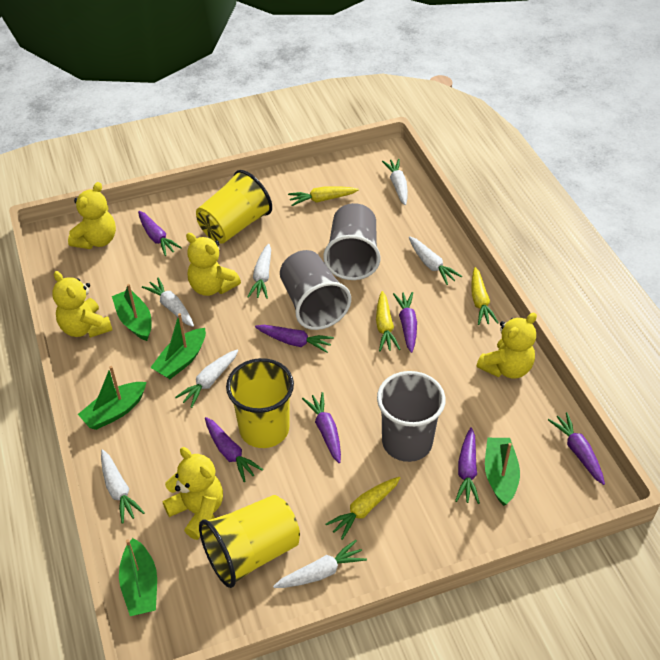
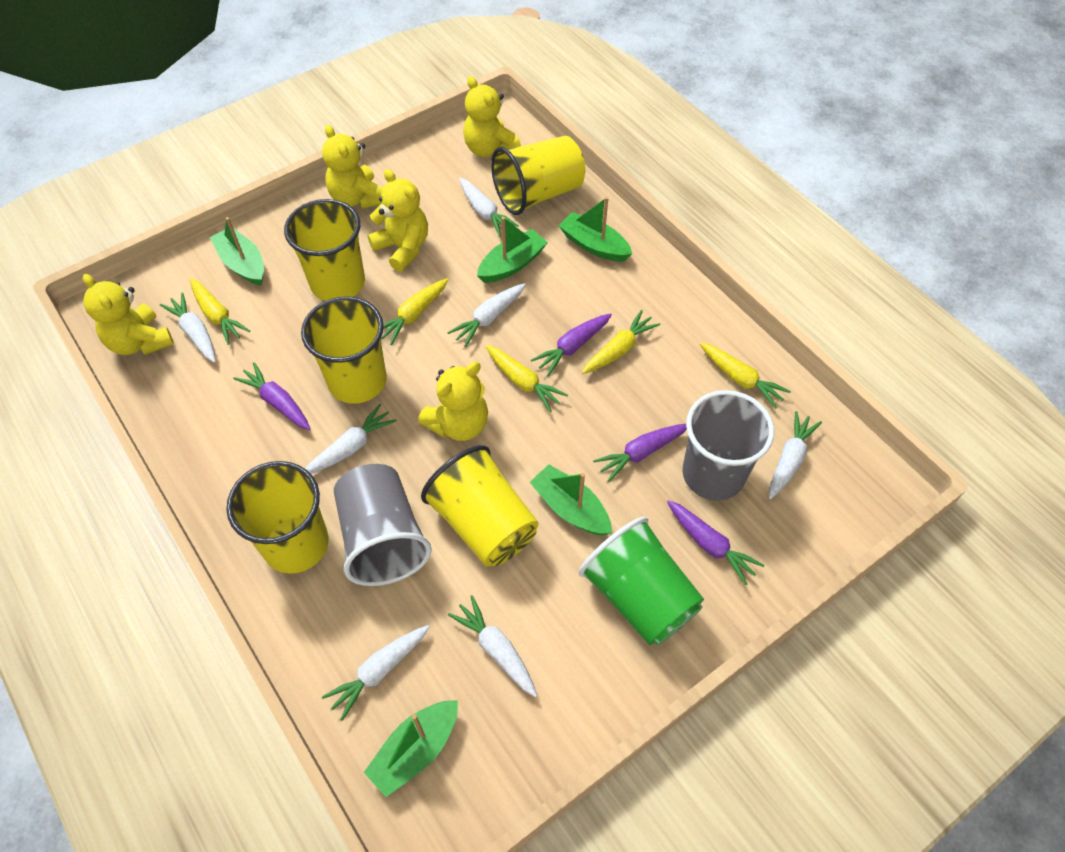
green cup: 0 -> 1
grey cup: 3 -> 2
purple carrot: 7 -> 4
yellow carrot: 4 -> 5
yellow cup: 3 -> 5

